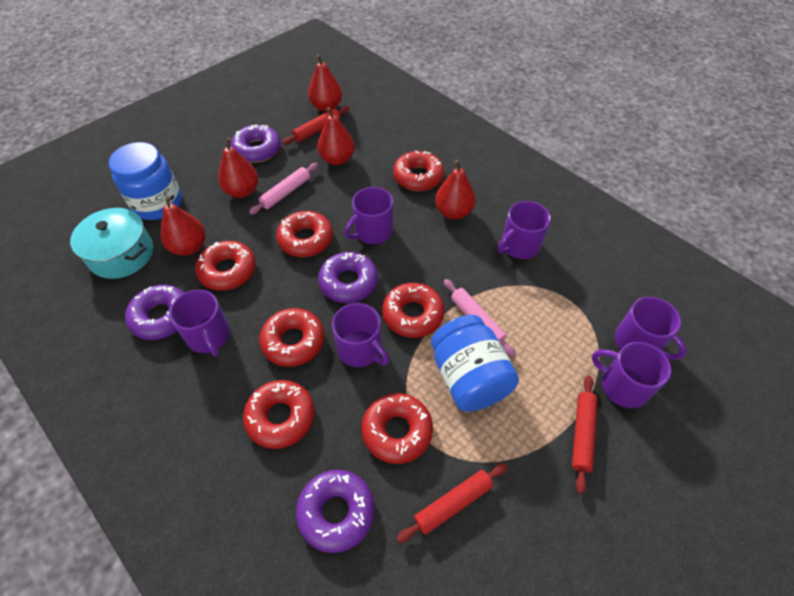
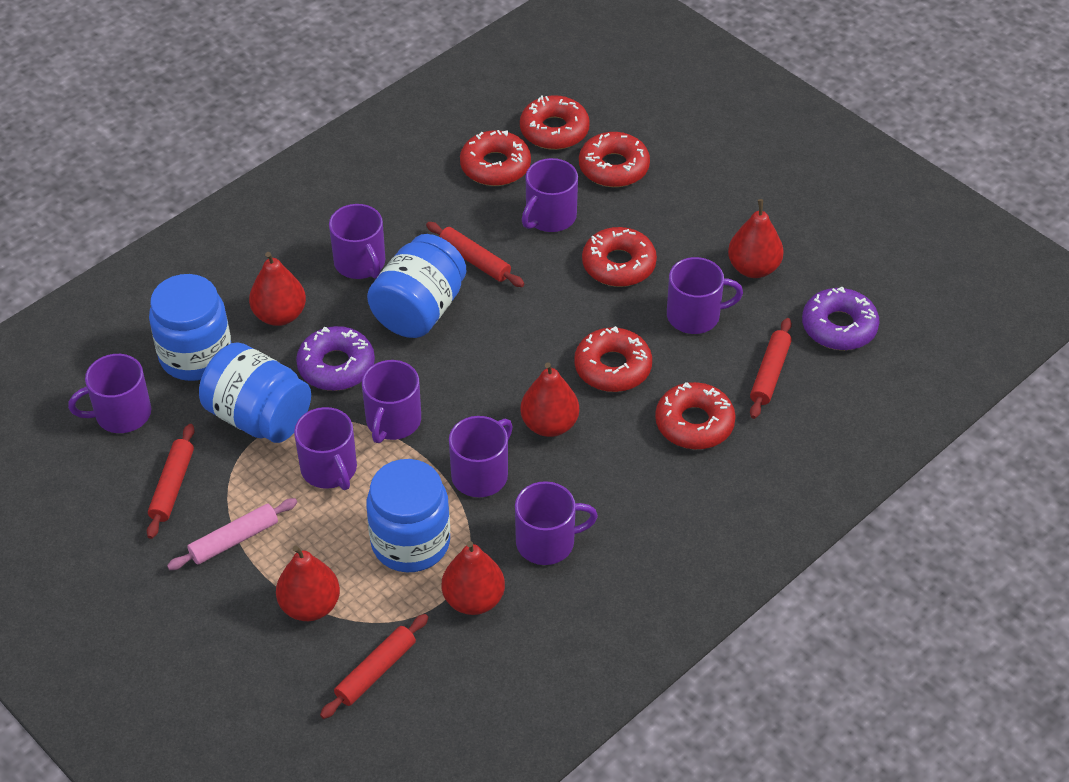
blue jar: 2 -> 4
pink rolling pin: 2 -> 1
purple donut: 4 -> 2
purple mug: 6 -> 8
red donut: 7 -> 6
red rolling pin: 3 -> 4
turquoise pot: 1 -> 0

